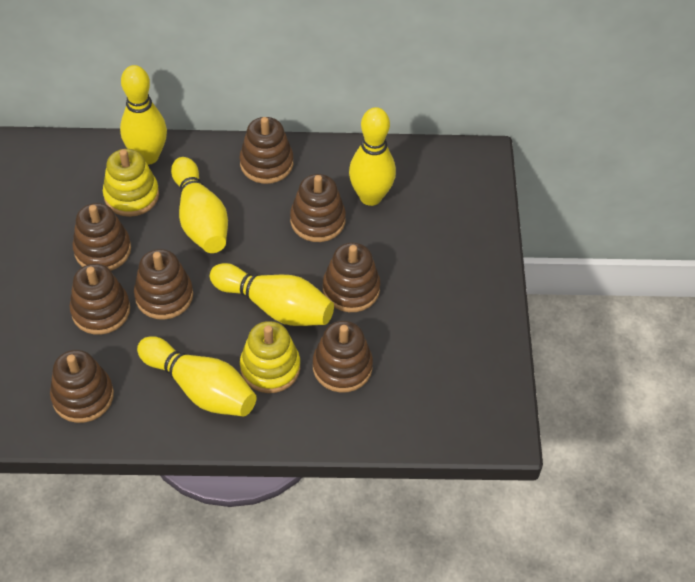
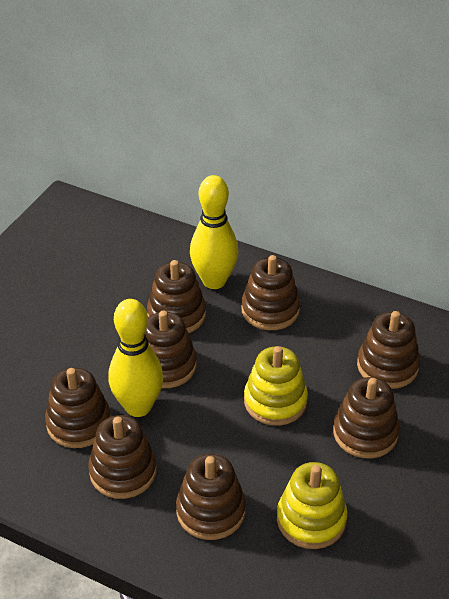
yellow bowling pin: 5 -> 2

